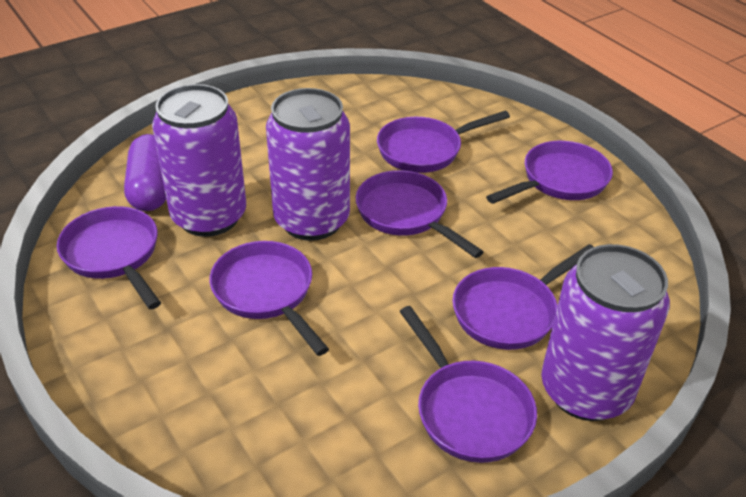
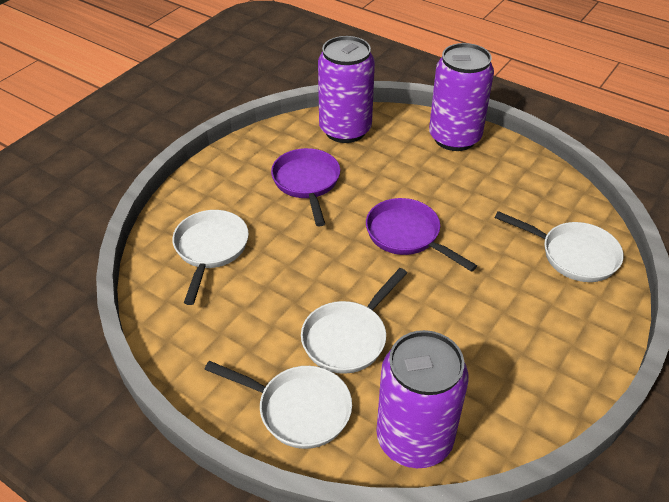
purple capsule: 1 -> 0
purple pan: 7 -> 2
white pan: 0 -> 4

